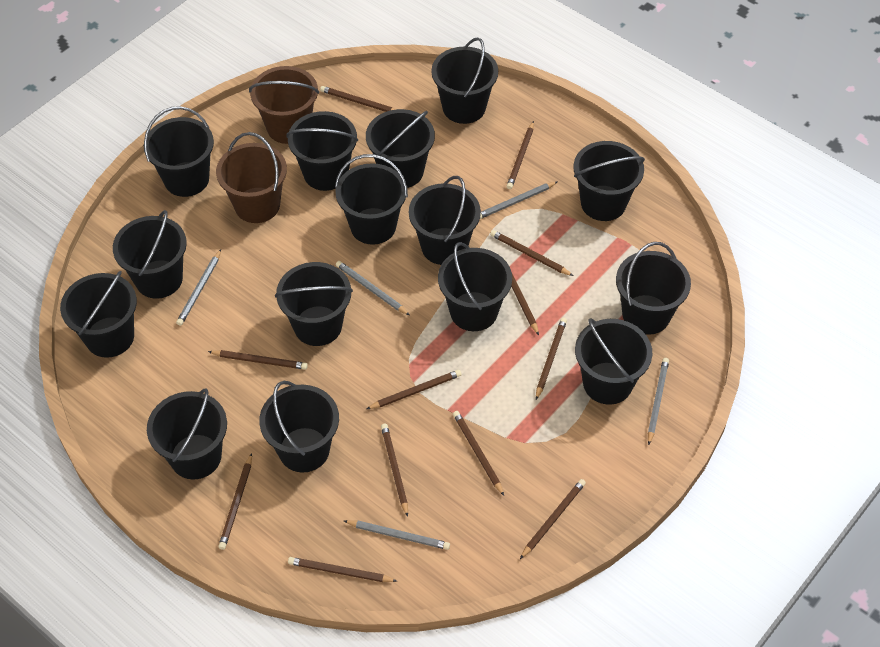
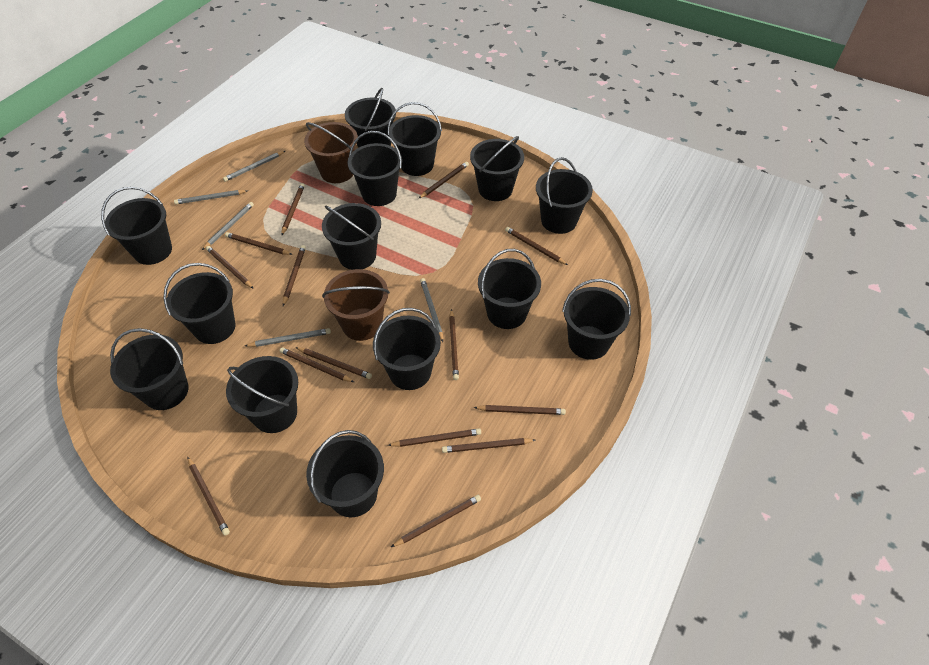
black bucket: 15 -> 14
brown pencil: 12 -> 14

